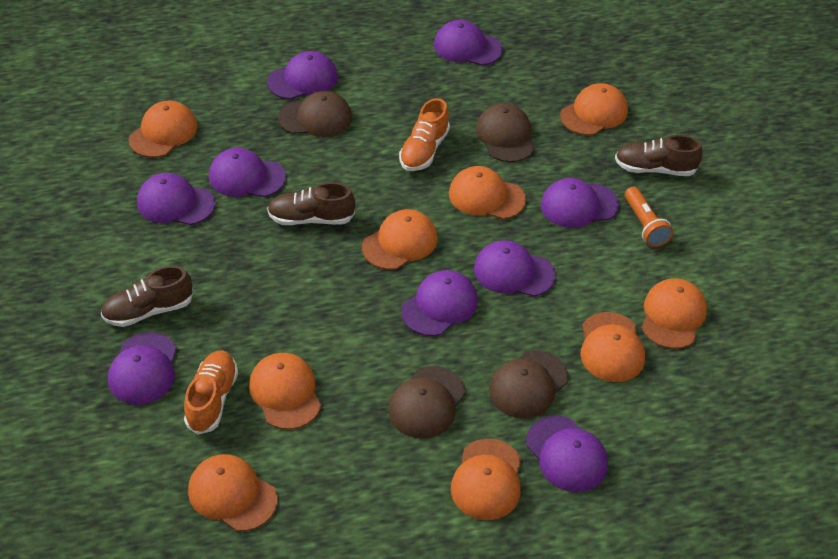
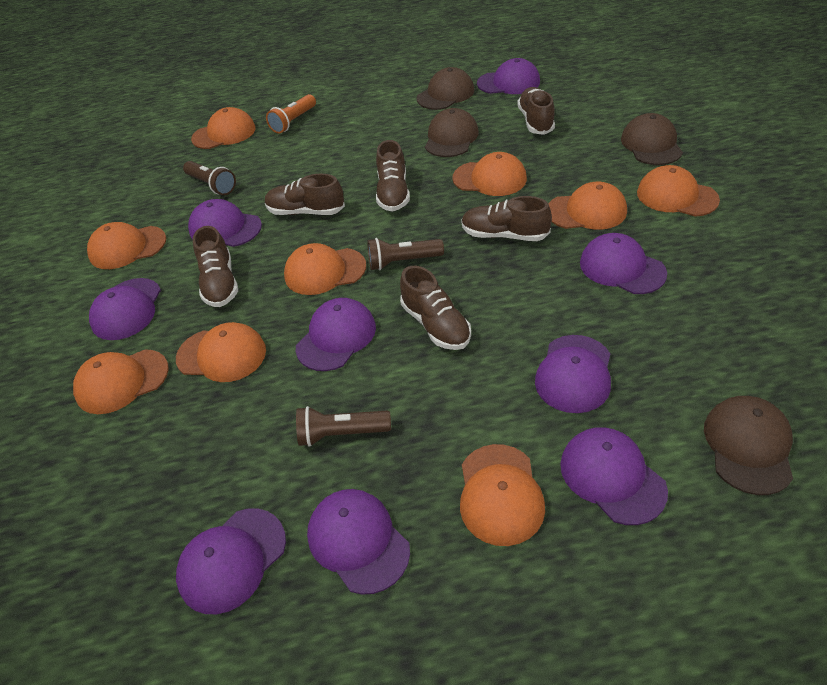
brown flashlight: 0 -> 3
brown shoe: 3 -> 6
orange shoe: 2 -> 0

